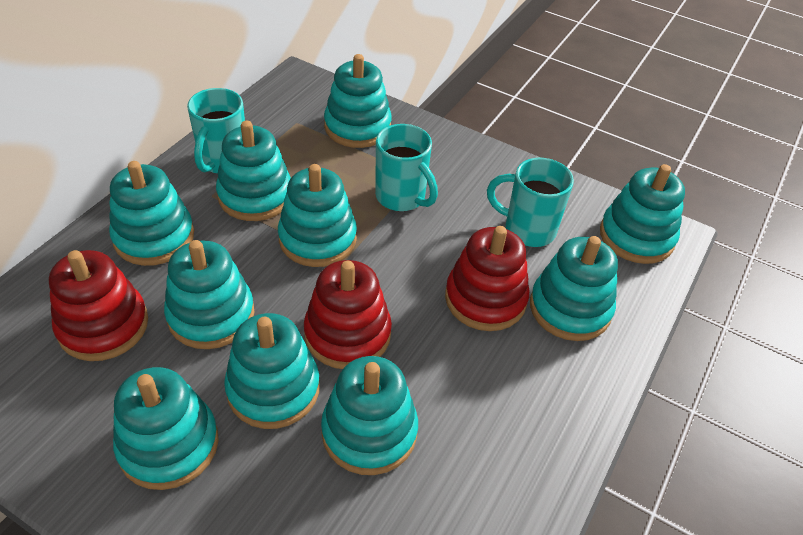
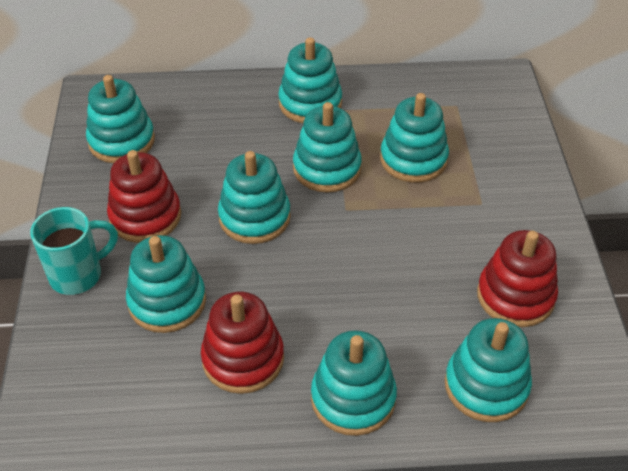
turquoise mug: 3 -> 1
turquoise stacking toy: 10 -> 8

